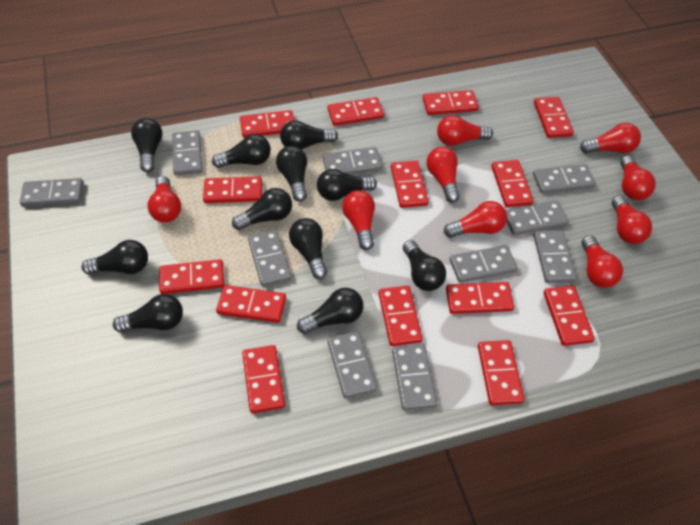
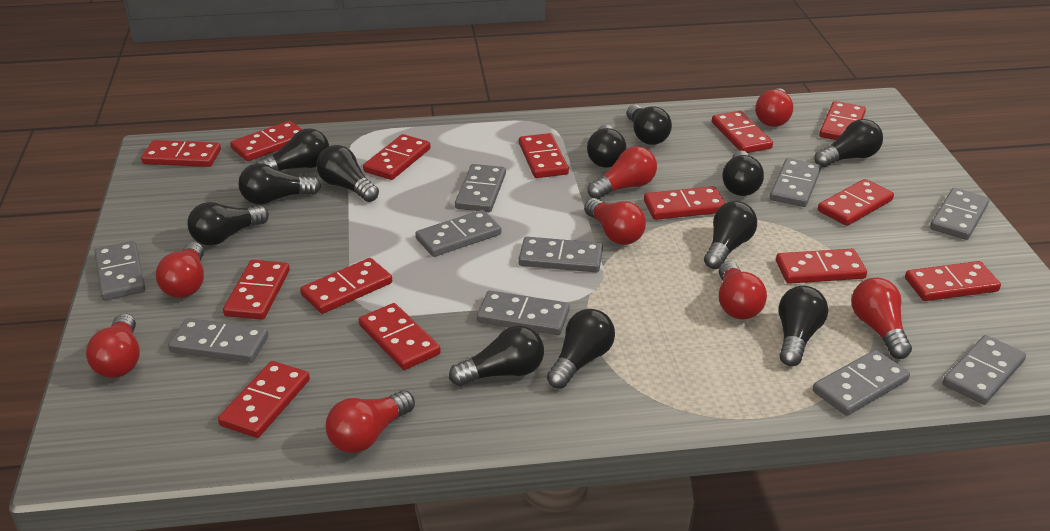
black light bulb: 11 -> 12
red light bulb: 9 -> 8

